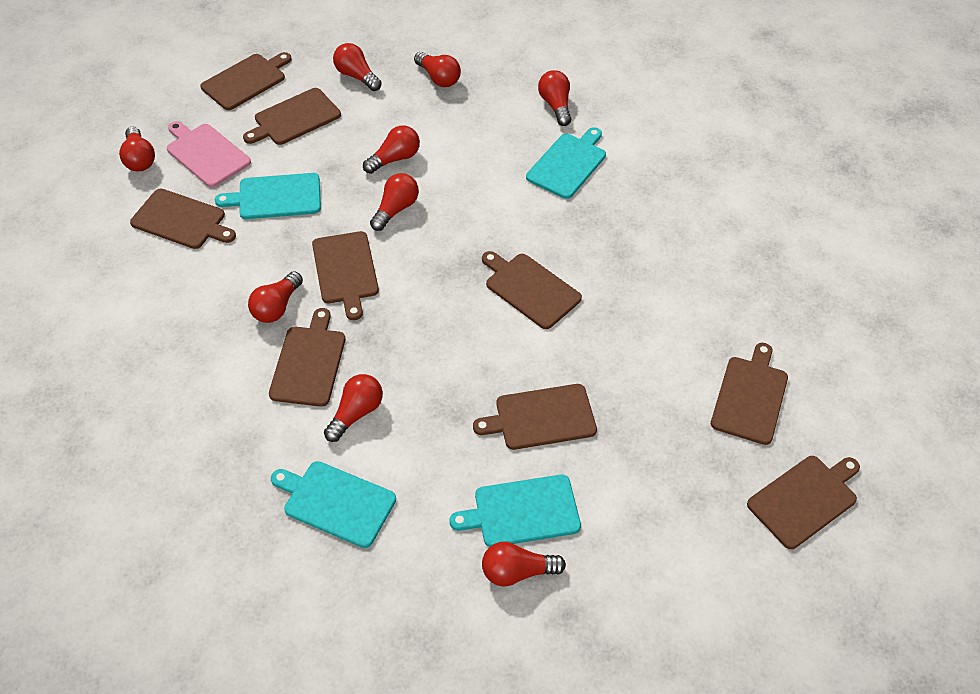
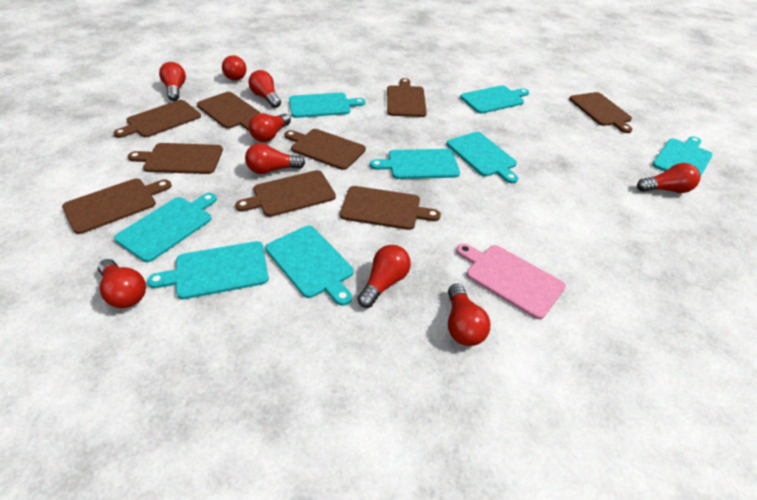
turquoise cutting board: 4 -> 8

